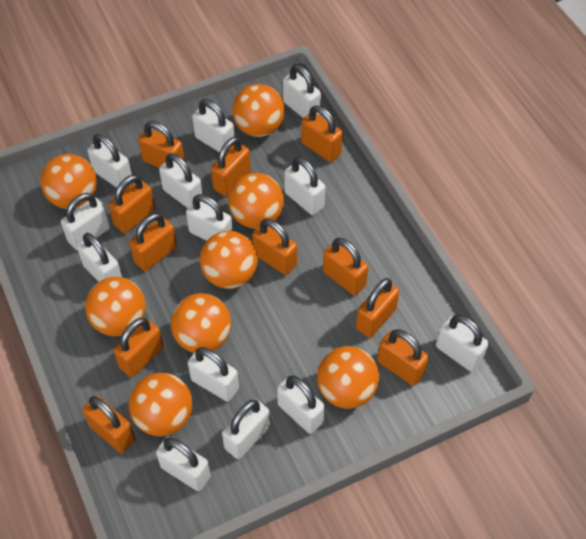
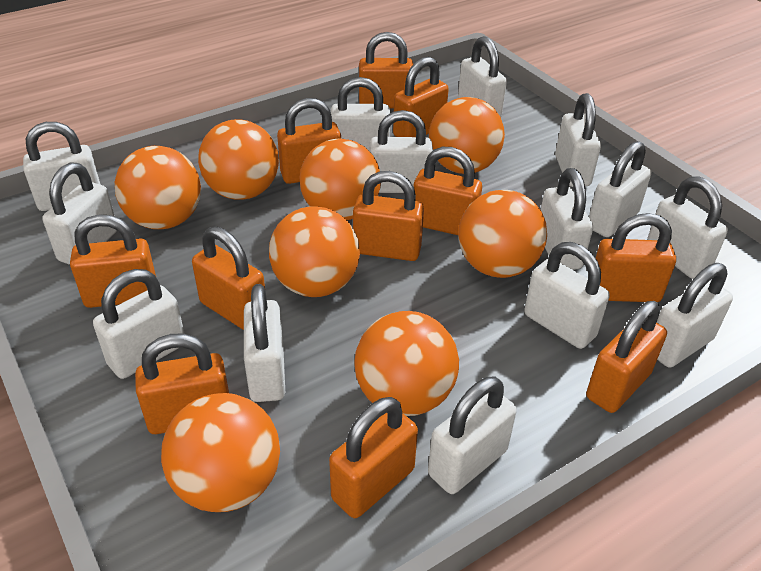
white padlock: 13 -> 14

